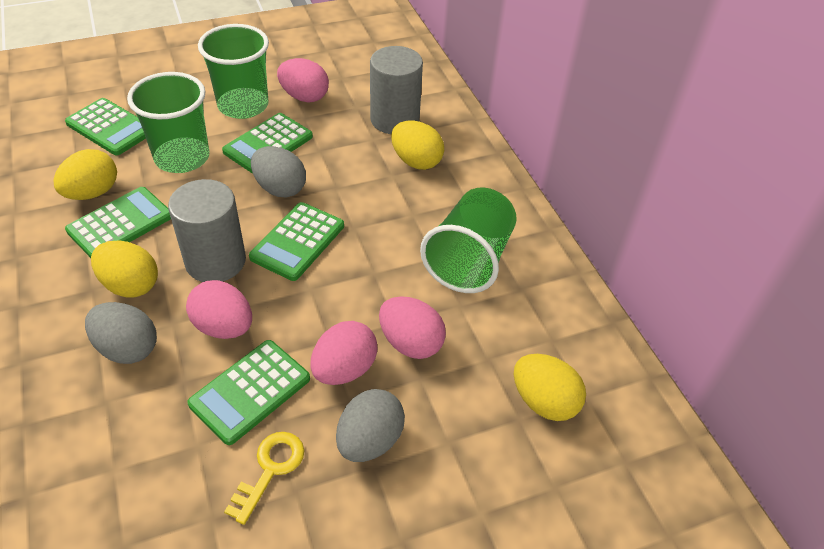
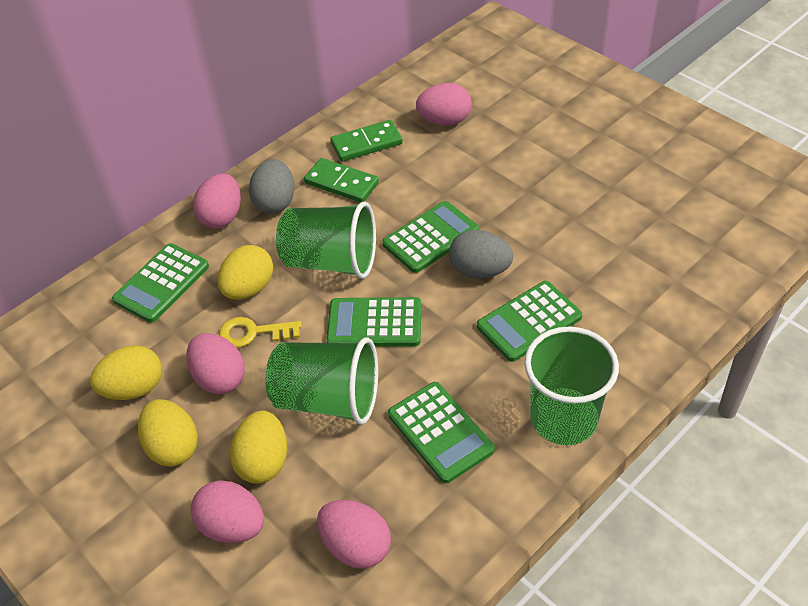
green domino: 0 -> 2
grey cylinder: 2 -> 0
grey egg: 3 -> 2
pink egg: 4 -> 5

